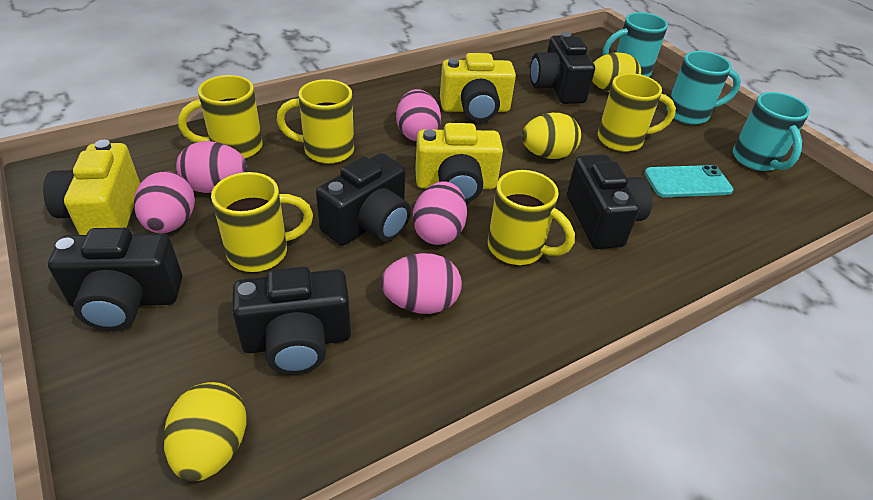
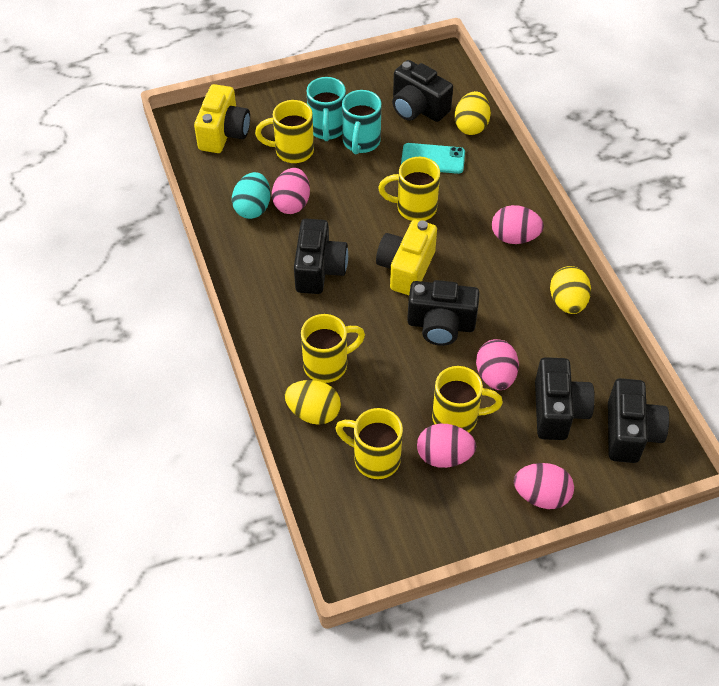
turquoise egg: 0 -> 1
turquoise mug: 3 -> 2
yellow camera: 3 -> 2

